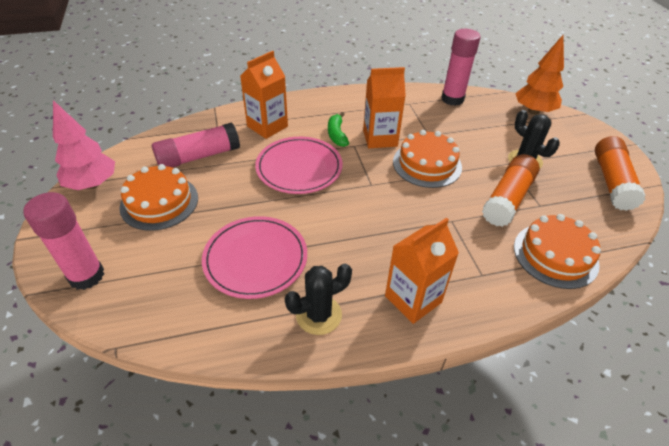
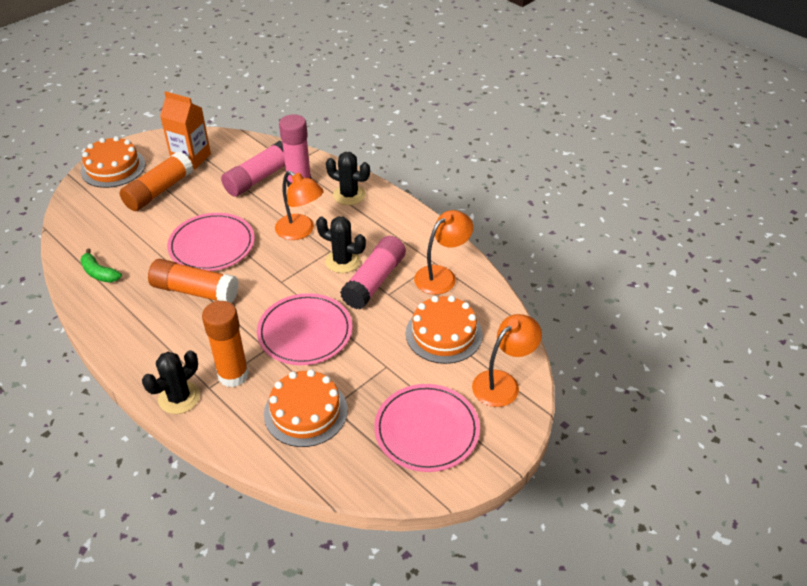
black cactus: 2 -> 3
orange carton: 3 -> 1
orange glue stick: 2 -> 3
orange lamp: 0 -> 3
orange tree: 1 -> 0
pink plate: 2 -> 3
pink tree: 1 -> 0

